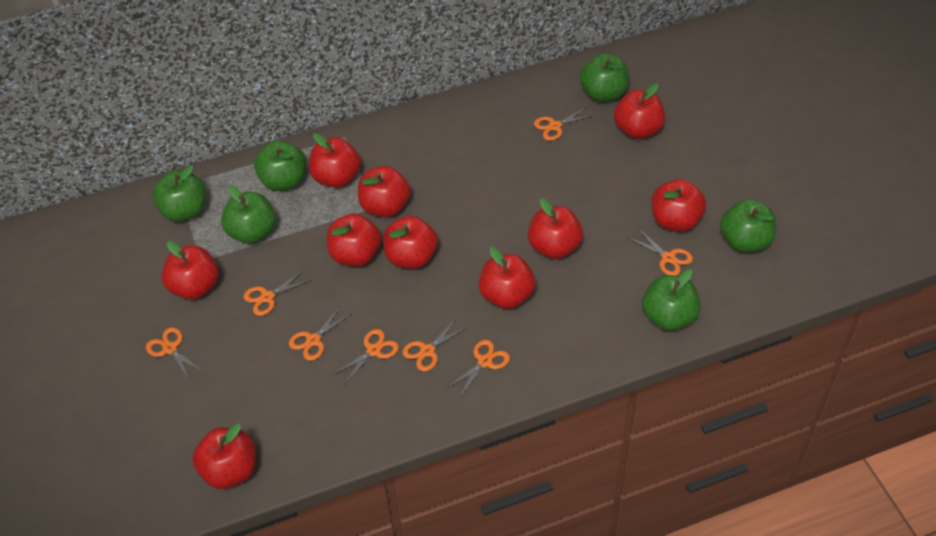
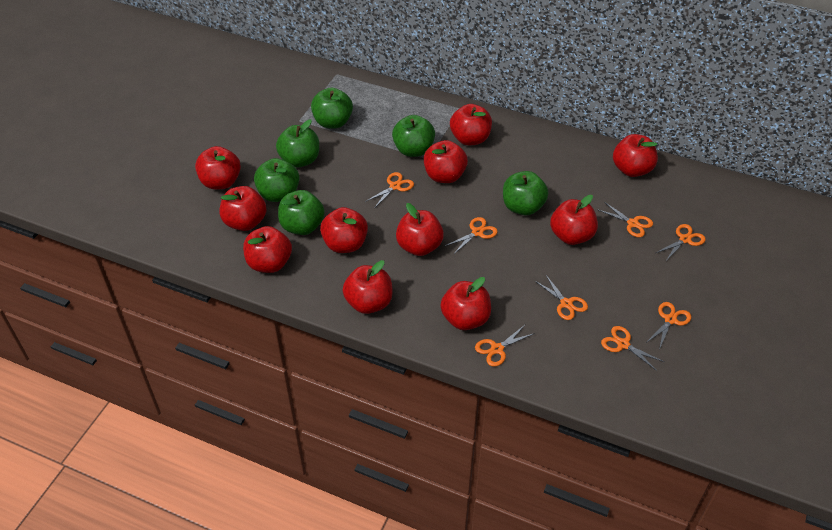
red apple: 10 -> 11

